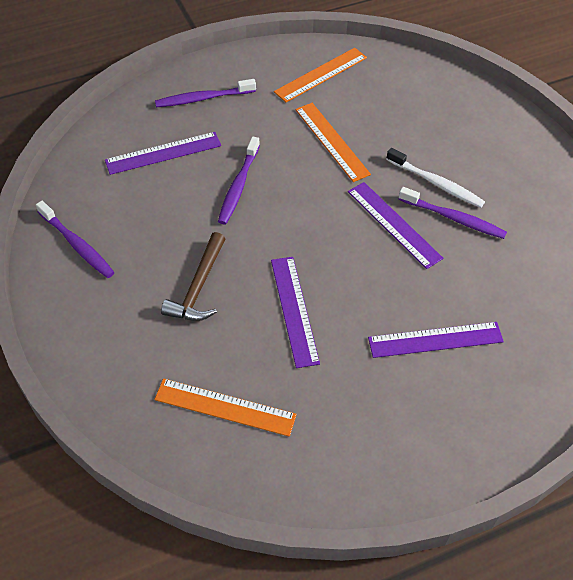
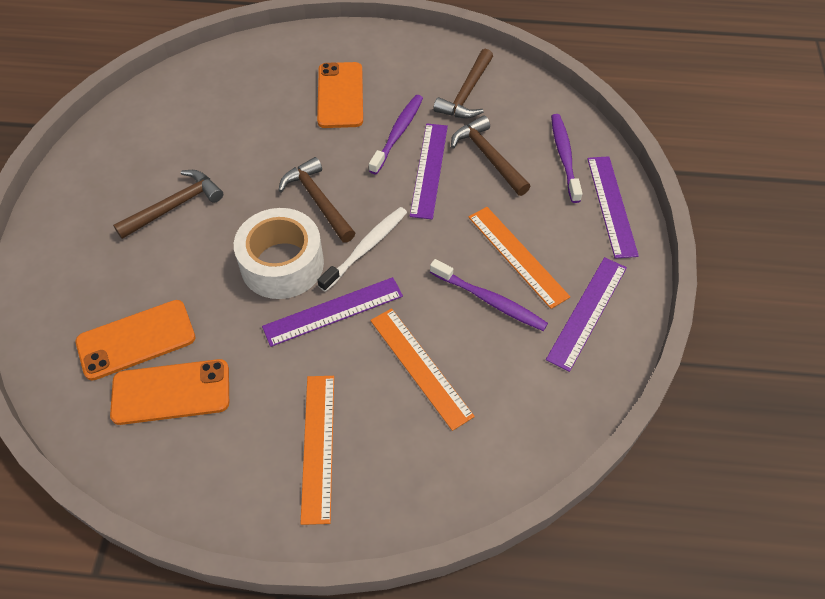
brown hammer: 1 -> 4
orange phone: 0 -> 3
purple toothbrush: 4 -> 3
white tape: 0 -> 1

